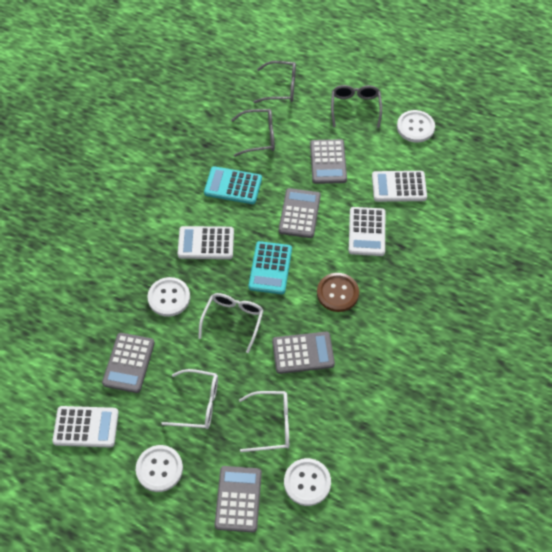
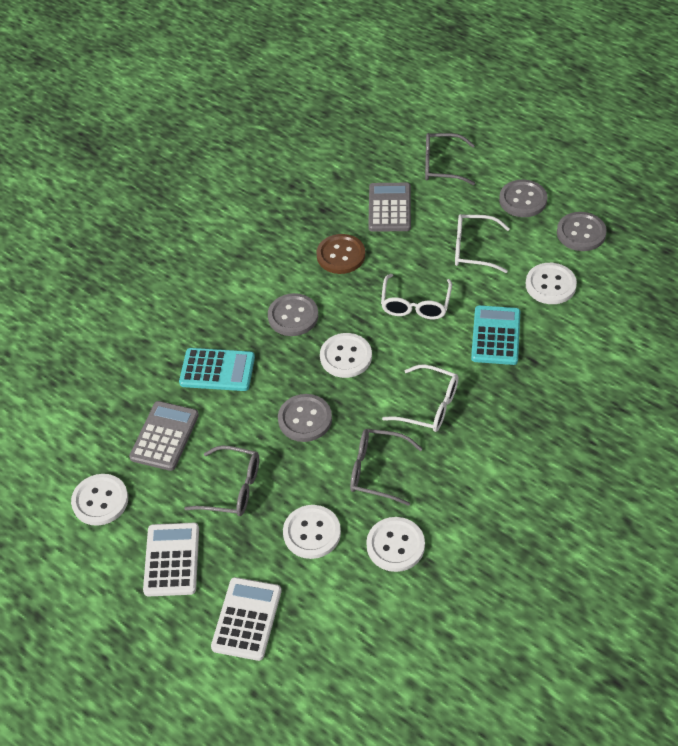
grey button: 0 -> 4
grey calculator: 5 -> 2
white button: 4 -> 5
white calculator: 4 -> 2

